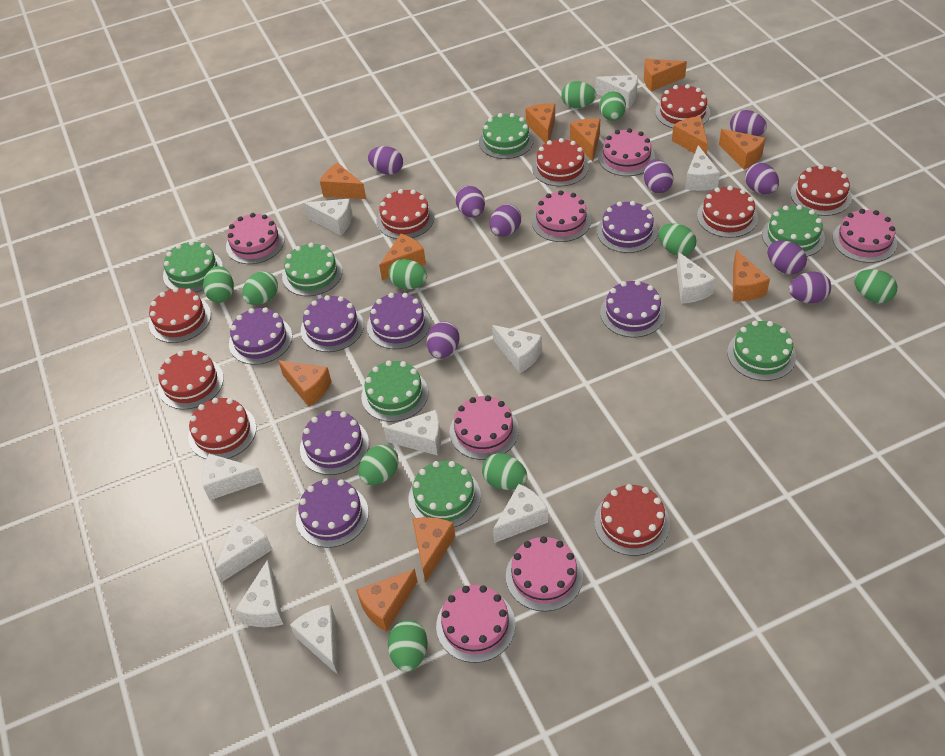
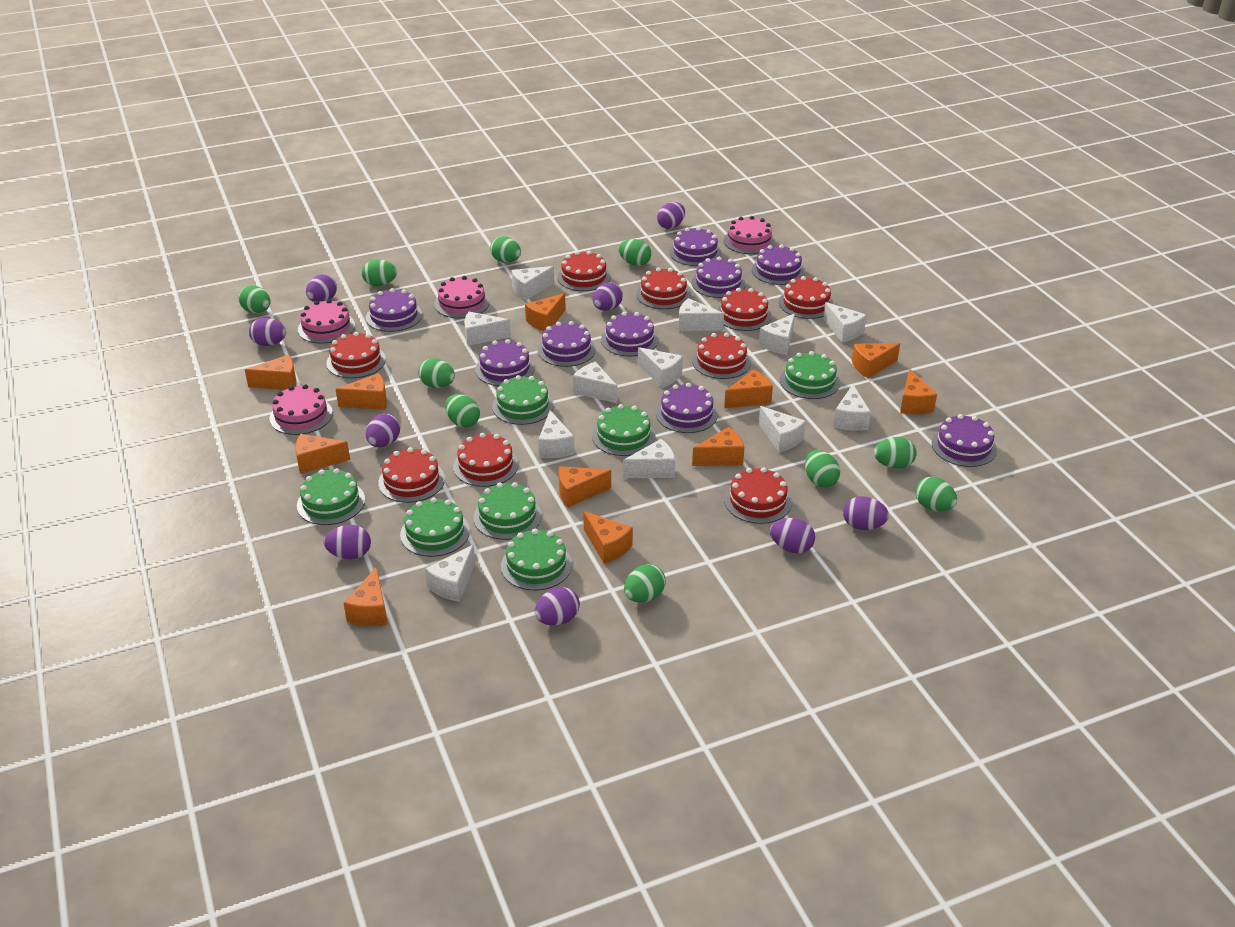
pink cake: 7 -> 4
purple cake: 7 -> 9
white cheese: 11 -> 12

